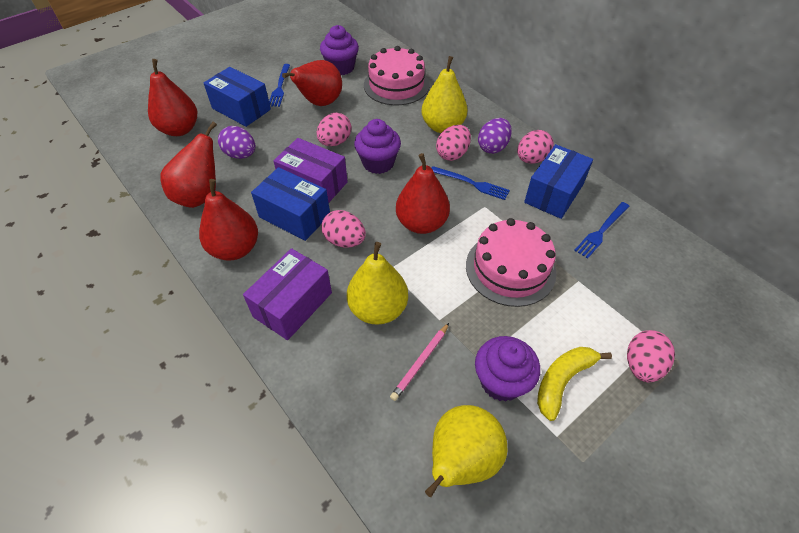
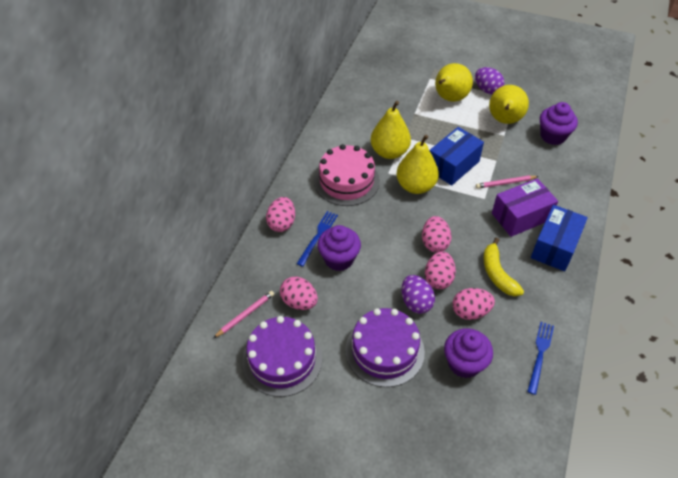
blue box: 3 -> 2
blue fork: 3 -> 2
pink cake: 2 -> 1
pink pencil: 1 -> 2
purple box: 2 -> 1
purple cake: 0 -> 2
red pear: 5 -> 0
yellow pear: 3 -> 4

